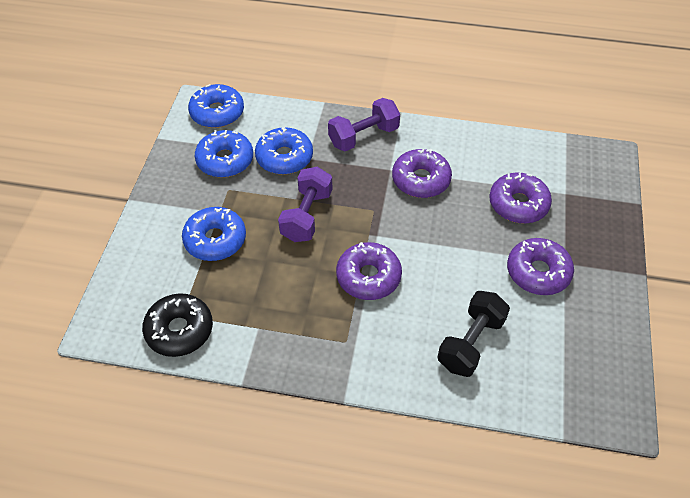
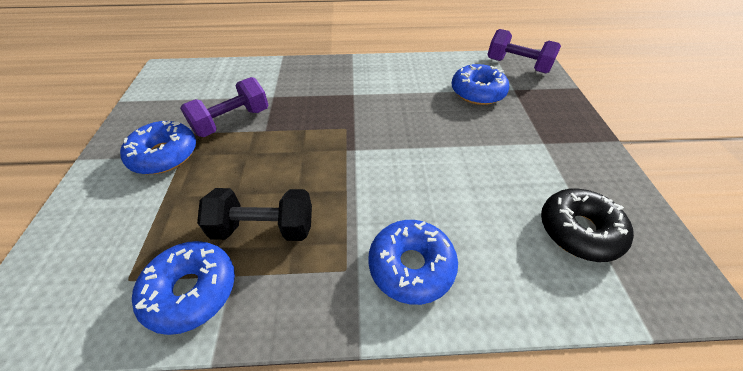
purple donut: 4 -> 0

